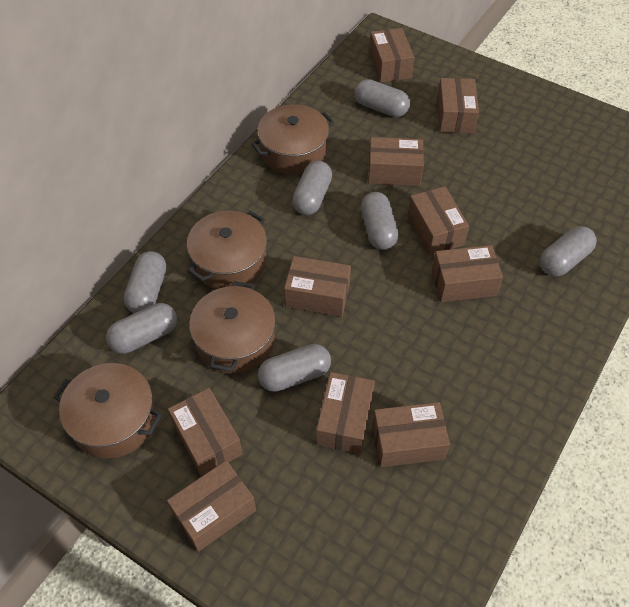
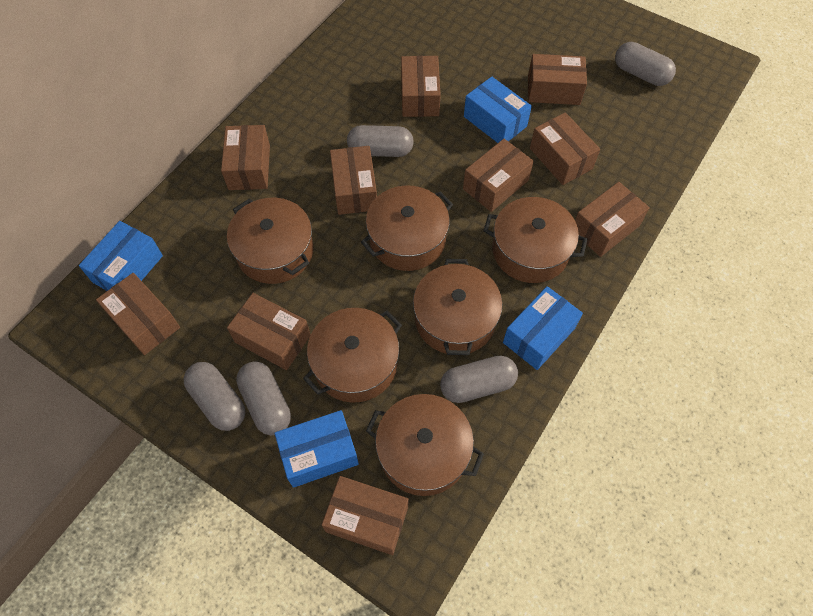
blue box: 0 -> 4
brown pot: 4 -> 6
grey capsule: 7 -> 5

